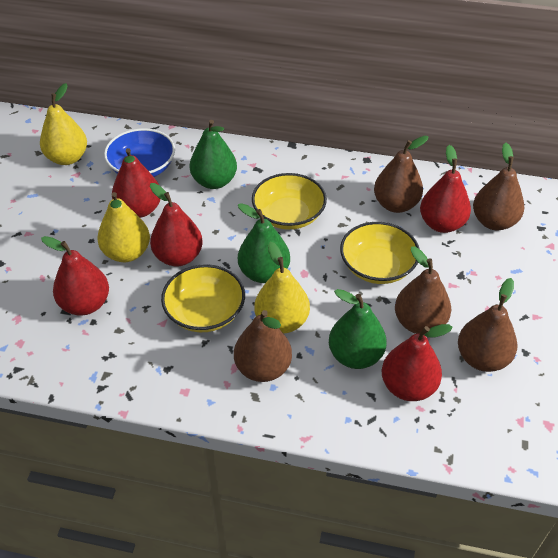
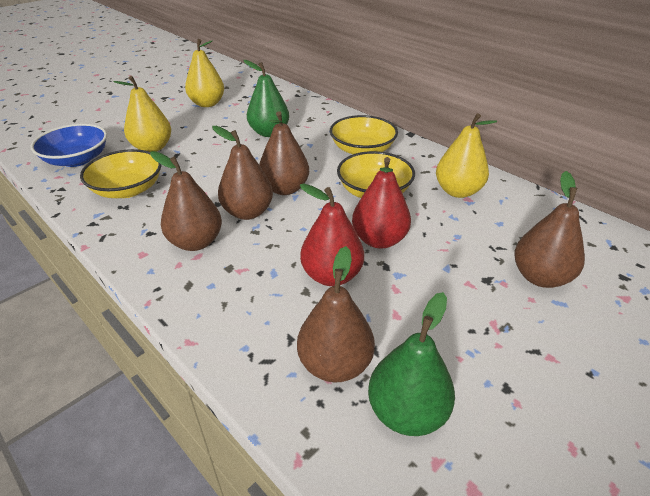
green pear: 3 -> 2
red pear: 5 -> 2

